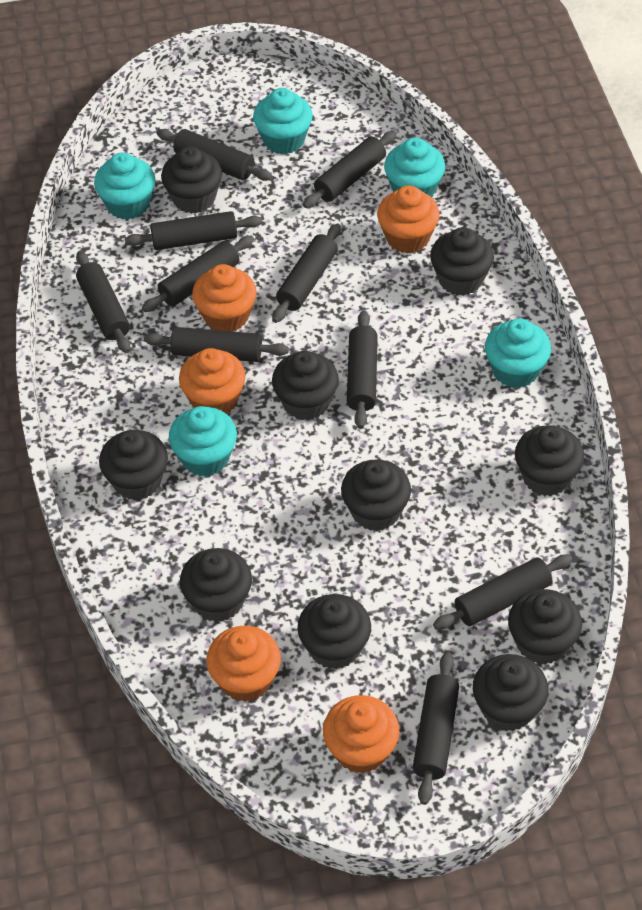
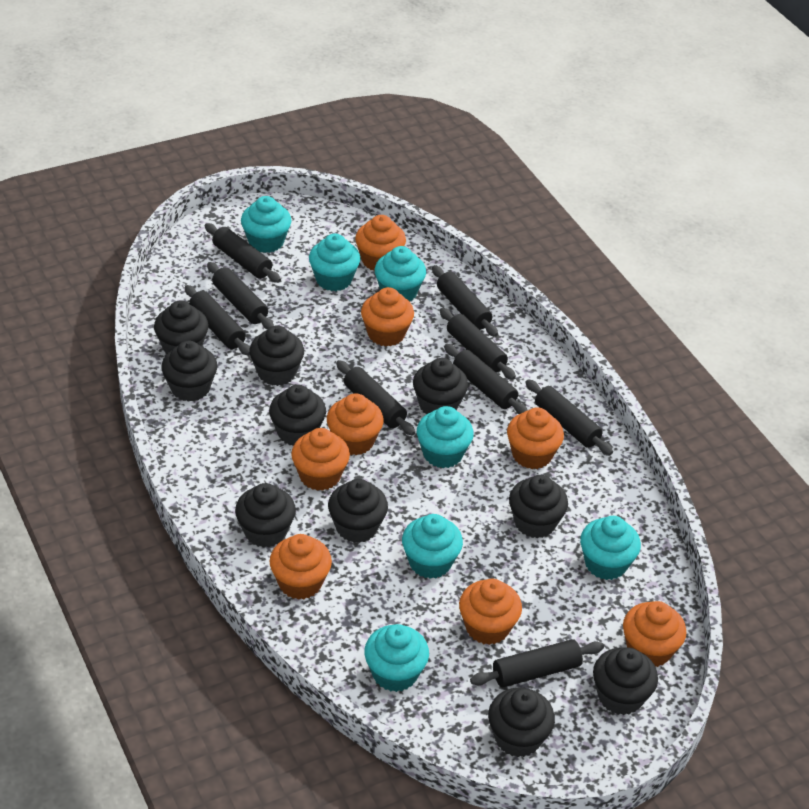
black rolling pin: 10 -> 9
orange cupcake: 5 -> 8
turquoise cupcake: 5 -> 7

